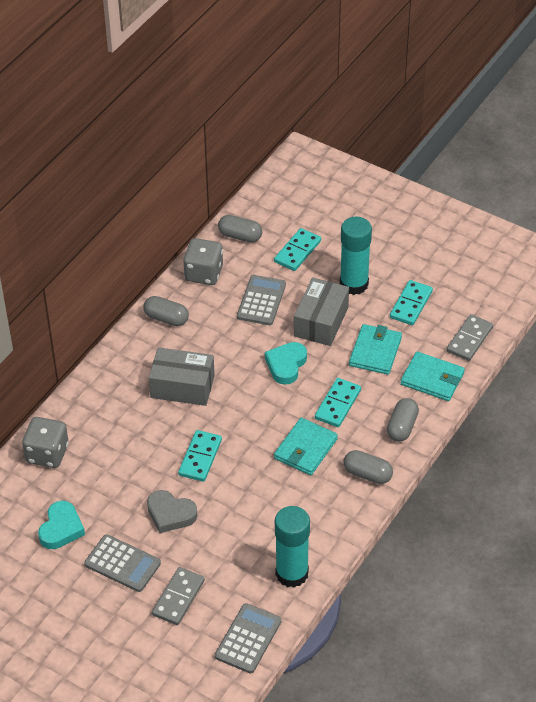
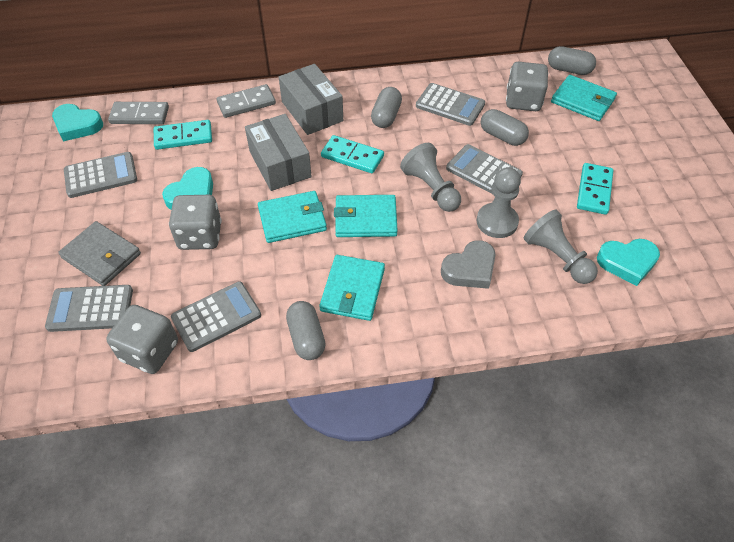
grey calculator: 3 -> 5
grey dice: 2 -> 3
grey pawn: 0 -> 3
grey wallet: 0 -> 1
turquoise domino: 4 -> 3
turquoise glue stick: 2 -> 0
turquoise heart: 2 -> 3
turquoise wallet: 3 -> 4

